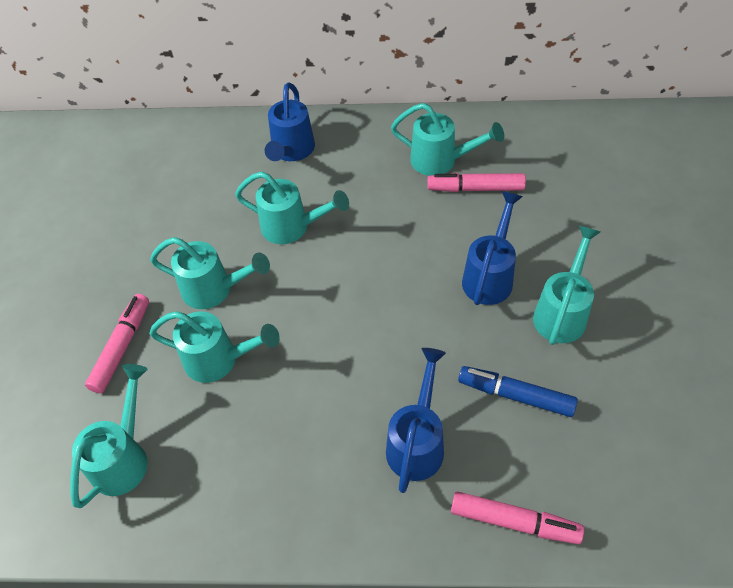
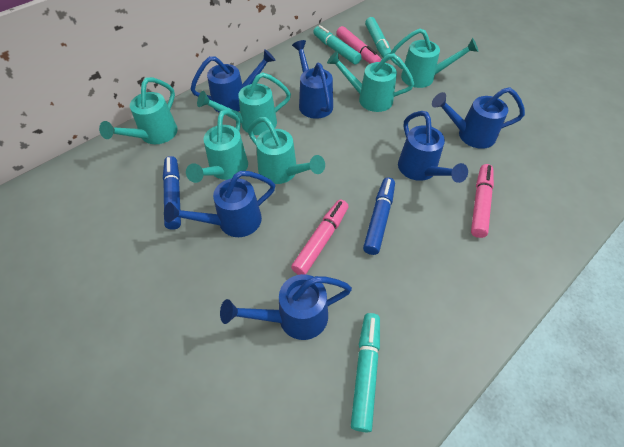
blue marker: 1 -> 2
blue watering can: 3 -> 6
turquoise marker: 0 -> 3

